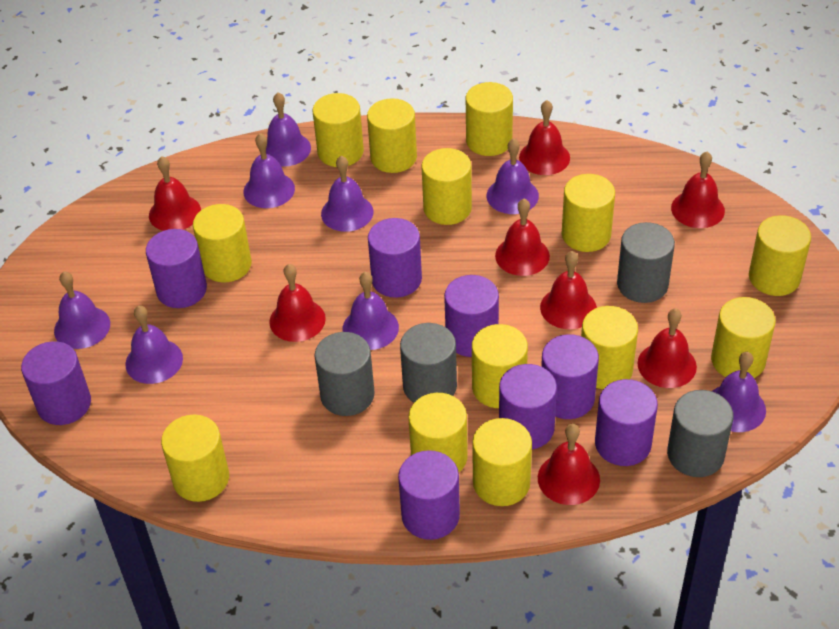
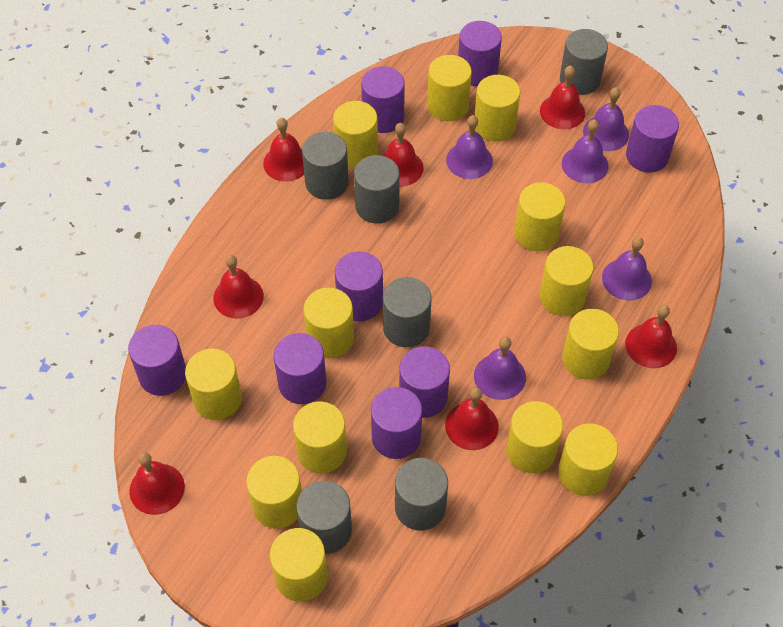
grey cylinder: 4 -> 6
purple bell: 8 -> 5
red bell: 8 -> 7

